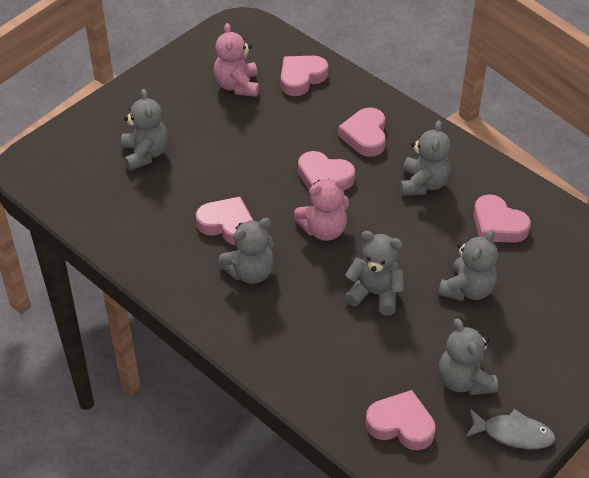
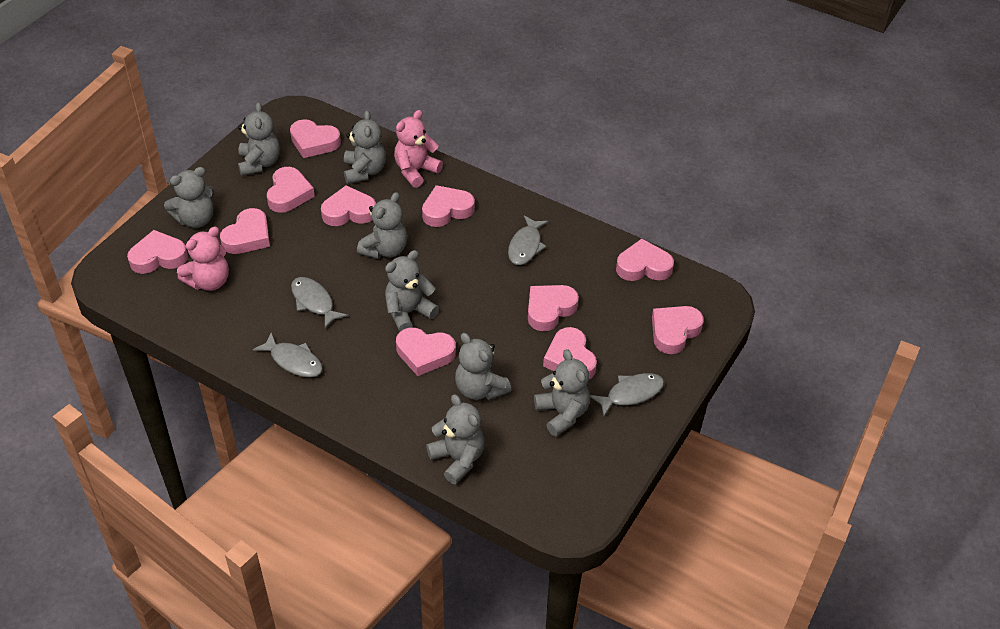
grey fish: 1 -> 4
grey teddy bear: 6 -> 8
pink heart: 6 -> 11

